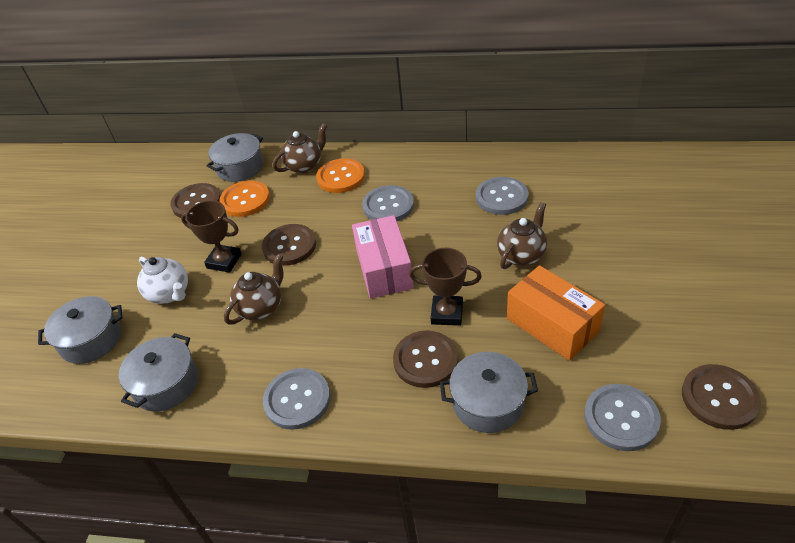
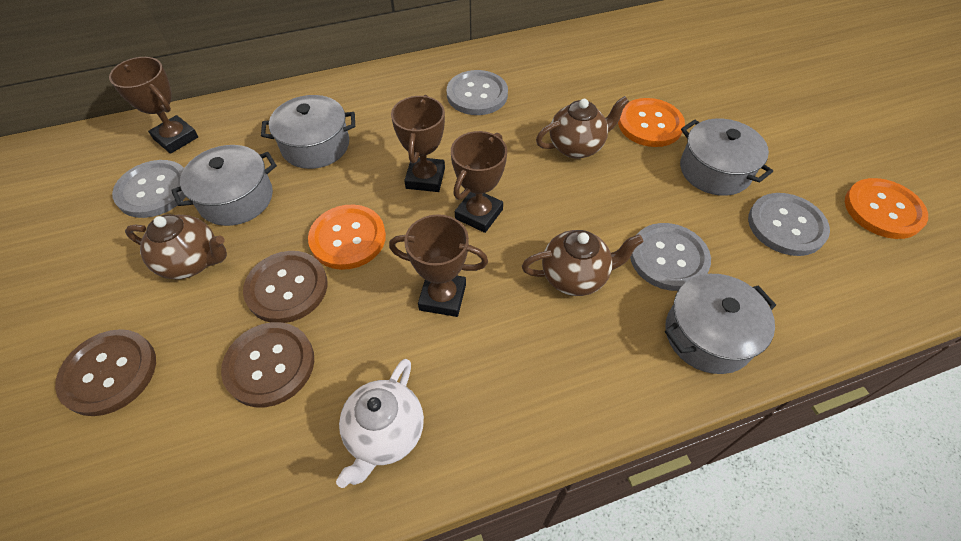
brown button: 4 -> 3
brown trophy: 2 -> 4
orange box: 1 -> 0
orange button: 2 -> 3
pink box: 1 -> 0

